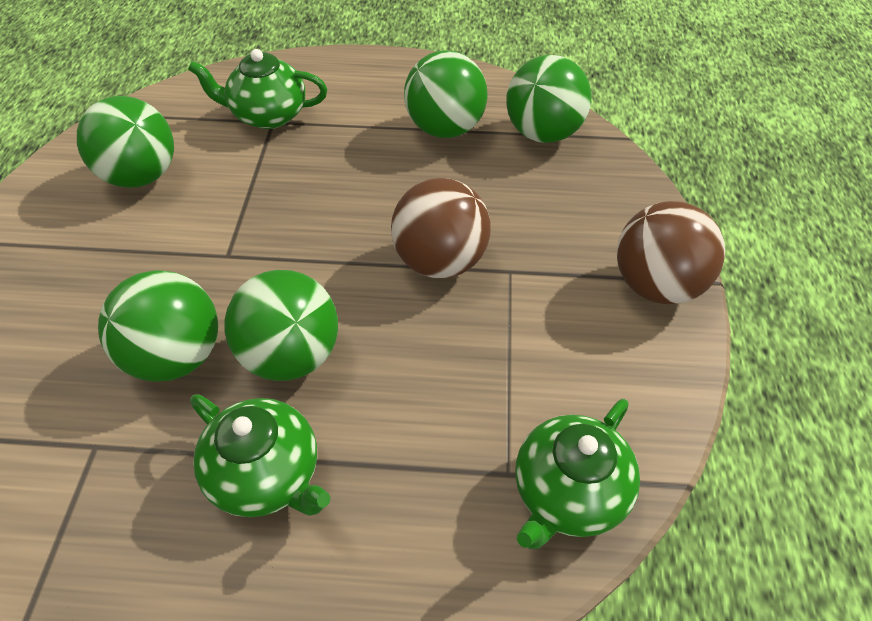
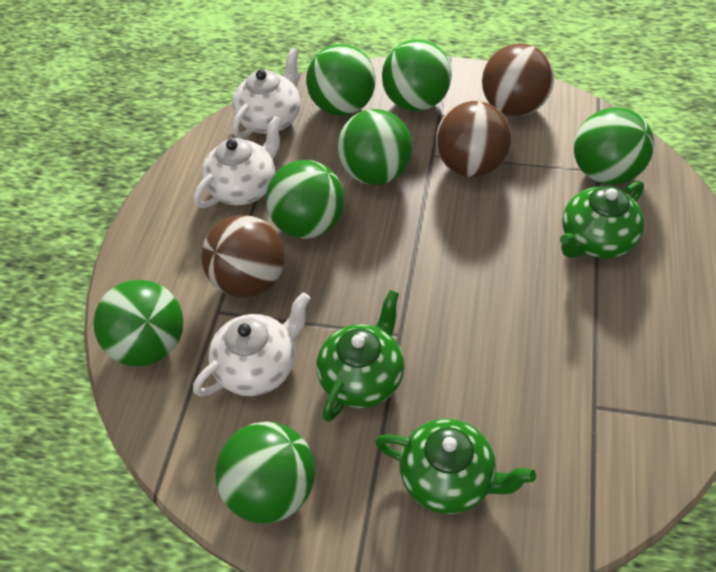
brown ball: 2 -> 3
green ball: 5 -> 7
white teapot: 0 -> 3

